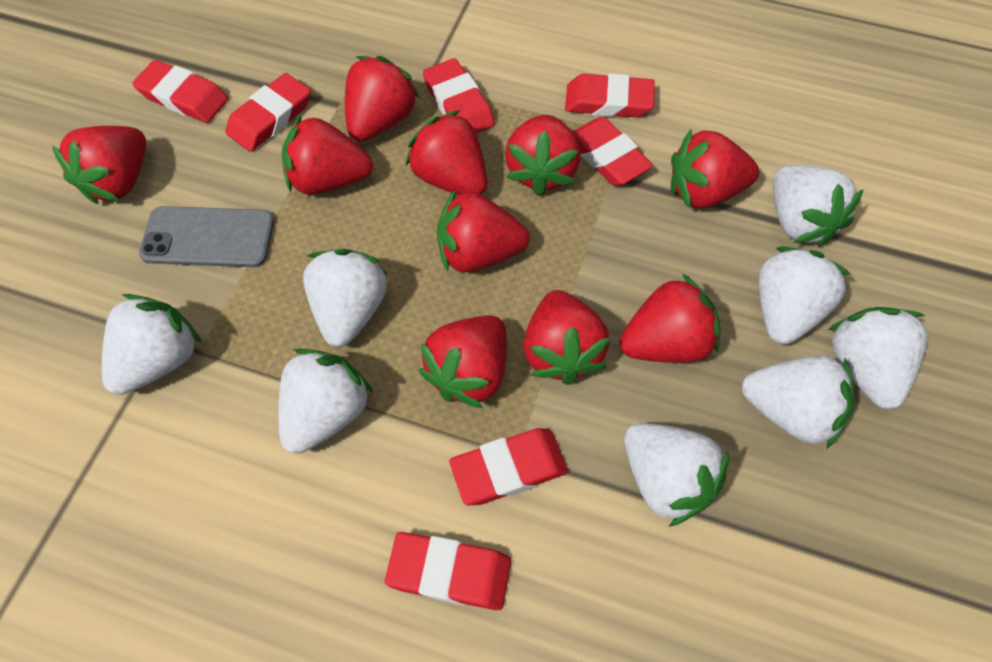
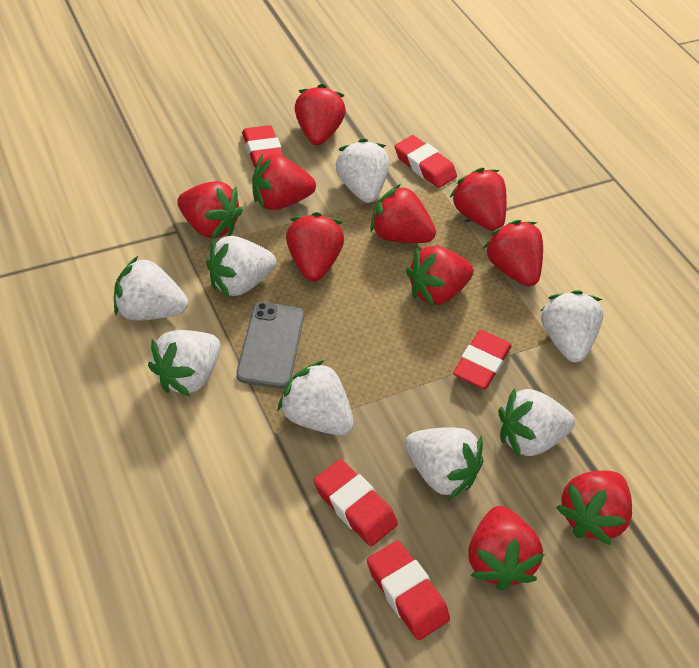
red eraser: 7 -> 5

